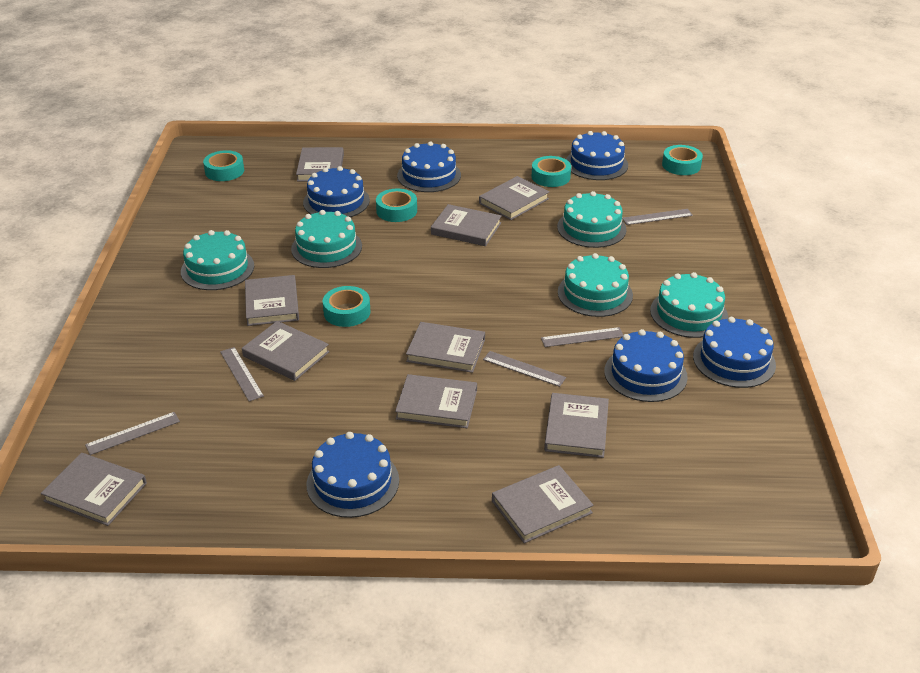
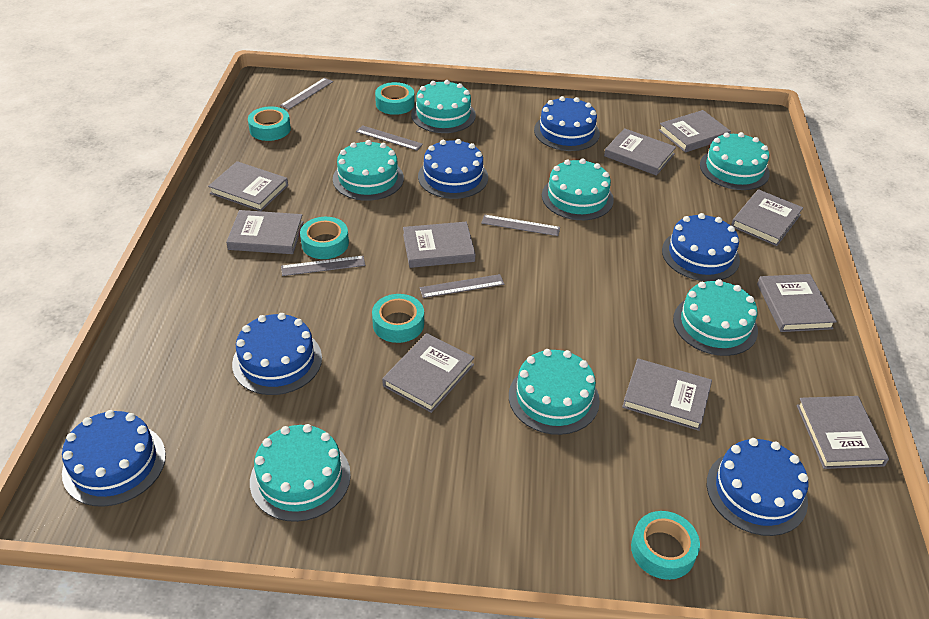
turquoise cake: 5 -> 7

